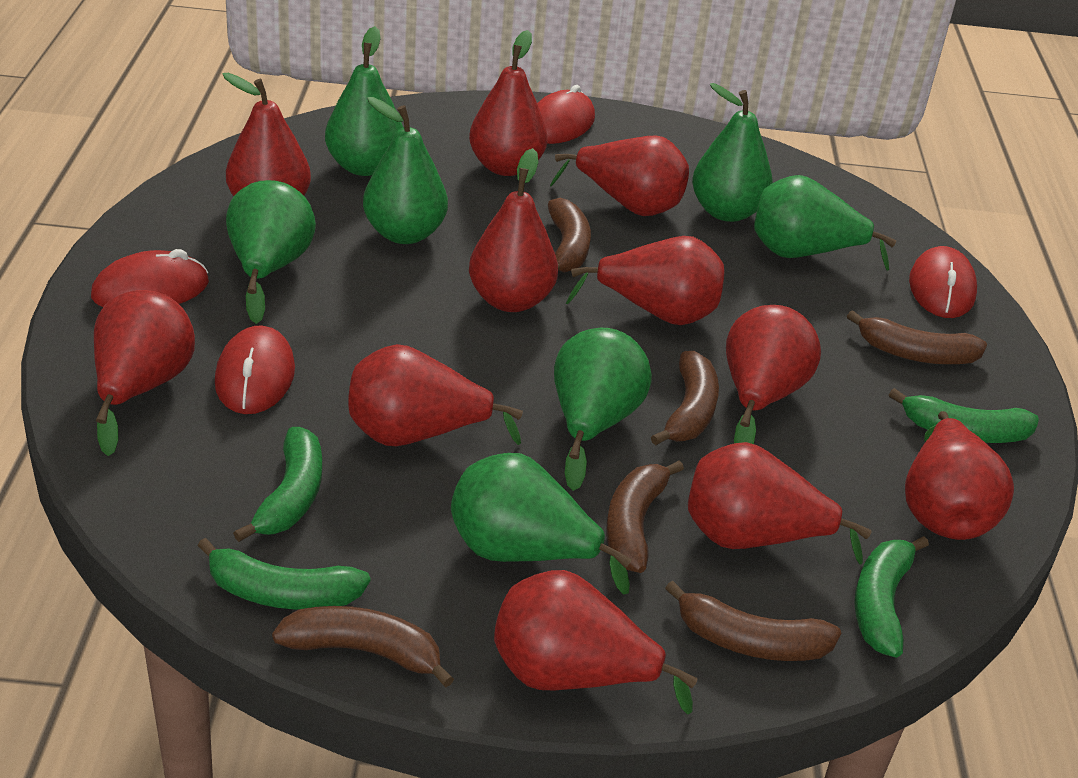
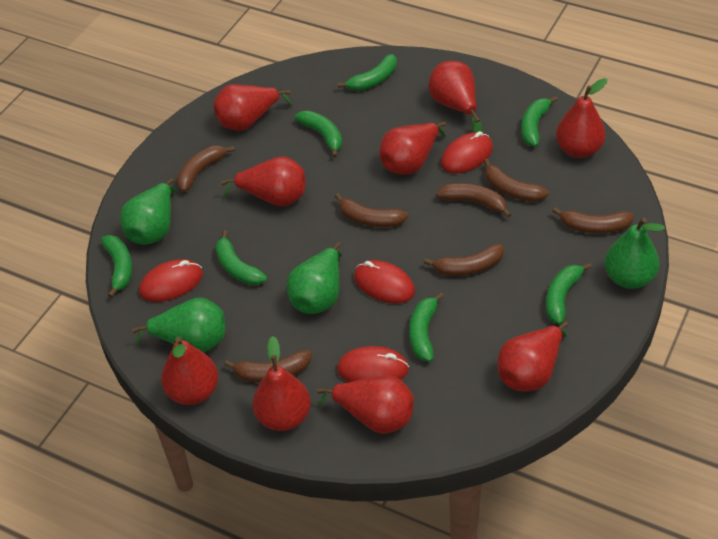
brown banana: 6 -> 7
green banana: 4 -> 7
green pear: 7 -> 4
red pear: 11 -> 9

